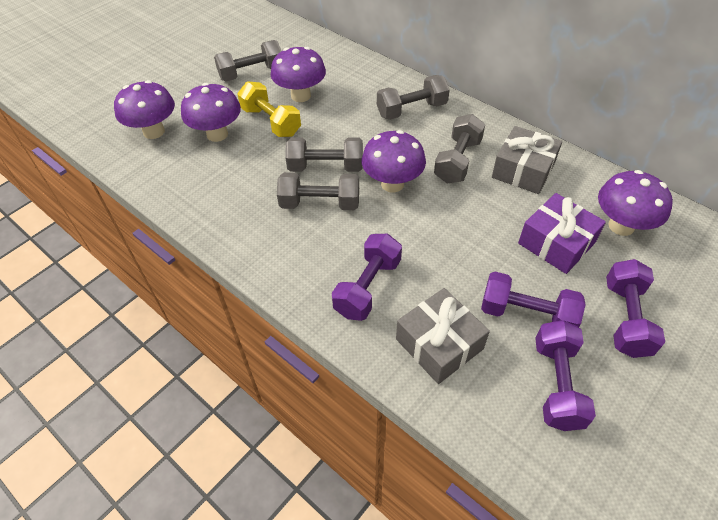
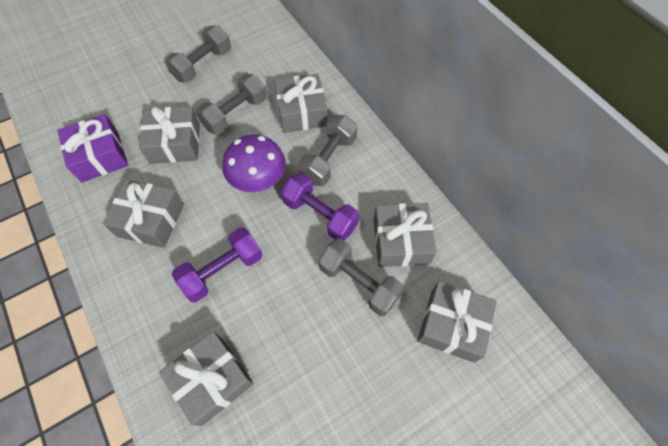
grey dumbbell: 5 -> 4
grey gift: 2 -> 6
purple dumbbell: 4 -> 2
purple mushroom: 5 -> 1
yellow dumbbell: 1 -> 0

